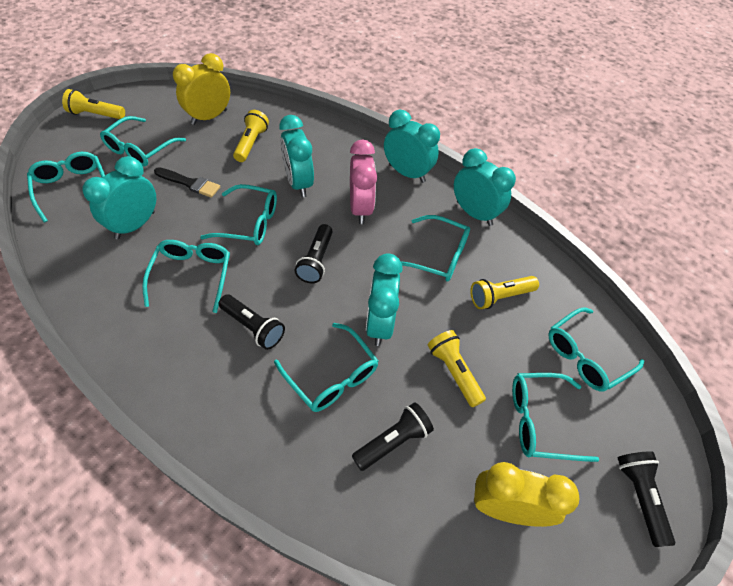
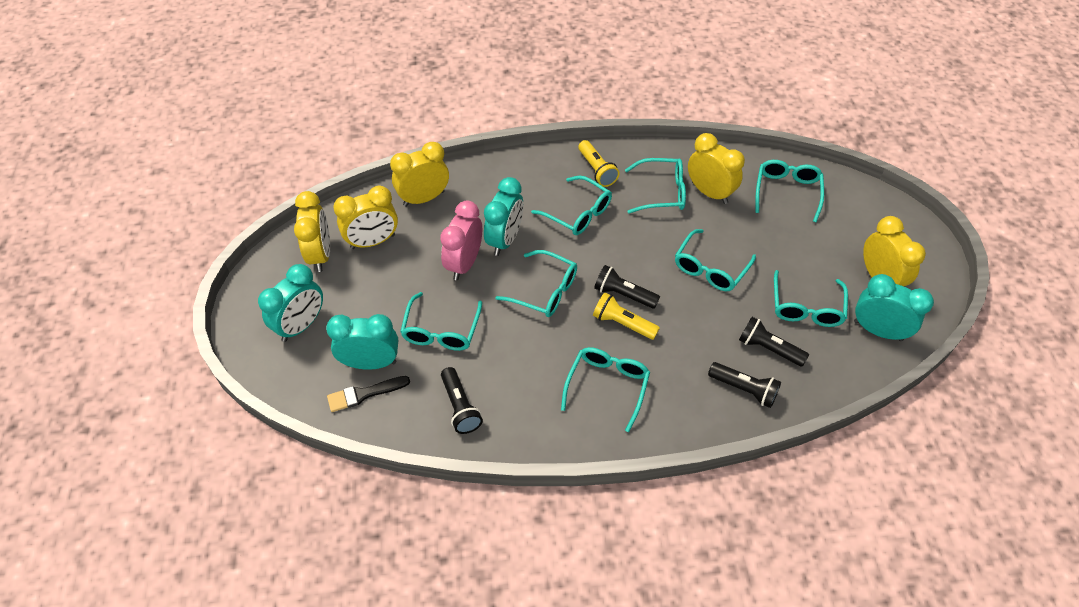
turquoise clock: 5 -> 4
yellow clock: 2 -> 5
yellow flashlight: 4 -> 2

